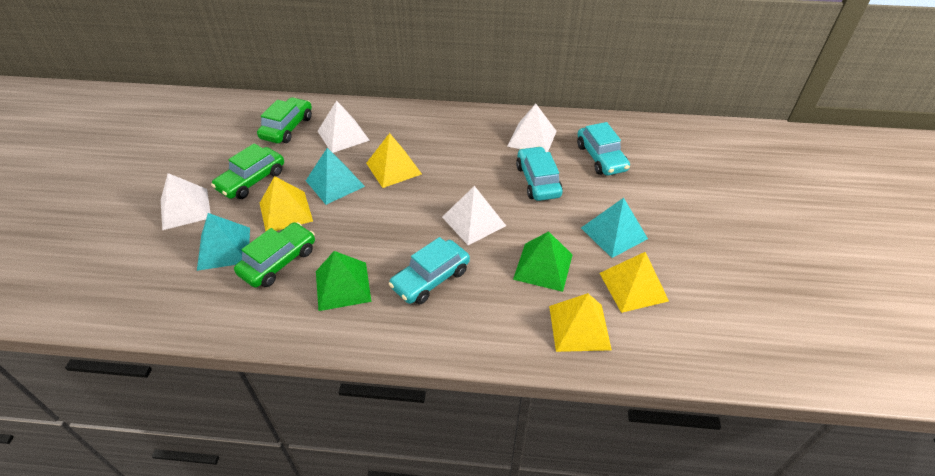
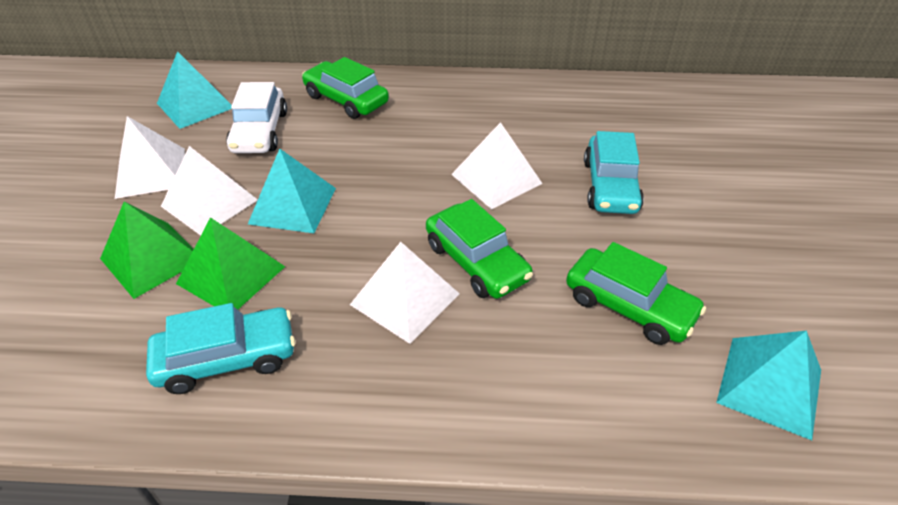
turquoise car: 3 -> 2
white car: 0 -> 1
yellow pyramid: 4 -> 0

